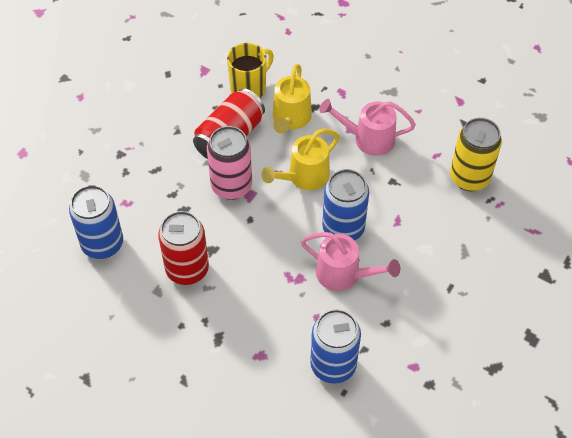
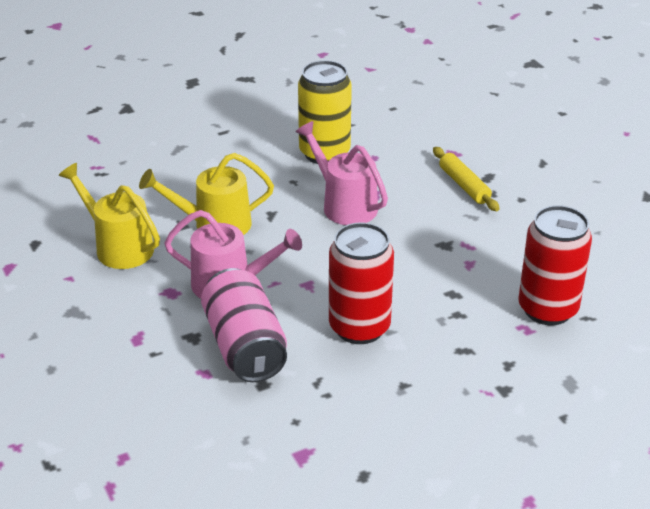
blue can: 3 -> 0
yellow mug: 1 -> 0
yellow rolling pin: 0 -> 1

